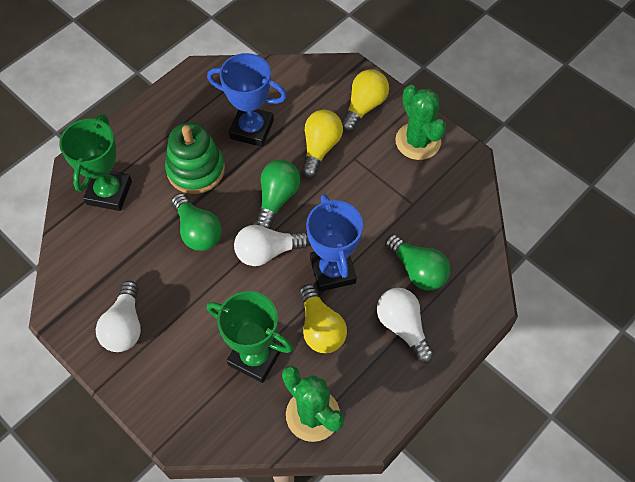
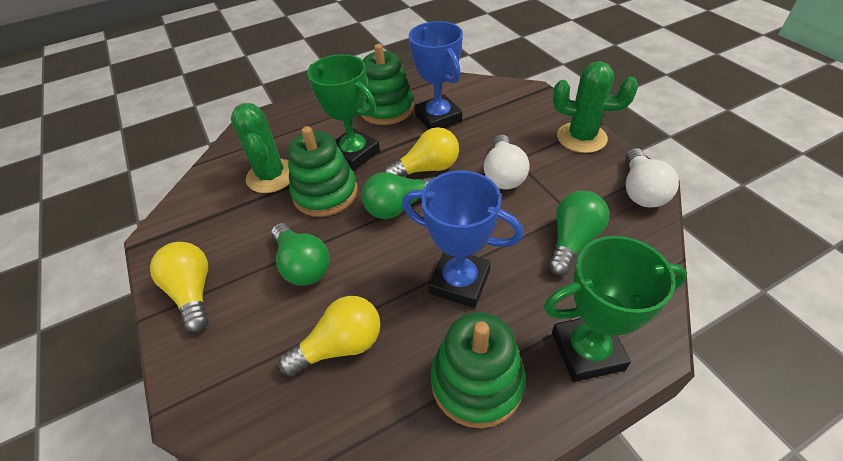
green stacking toy: 1 -> 3
white light bulb: 3 -> 2

